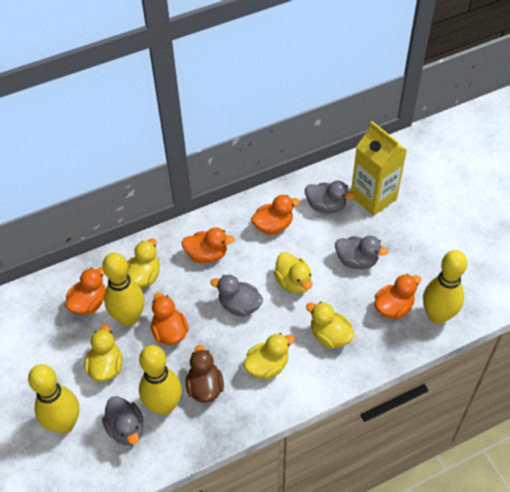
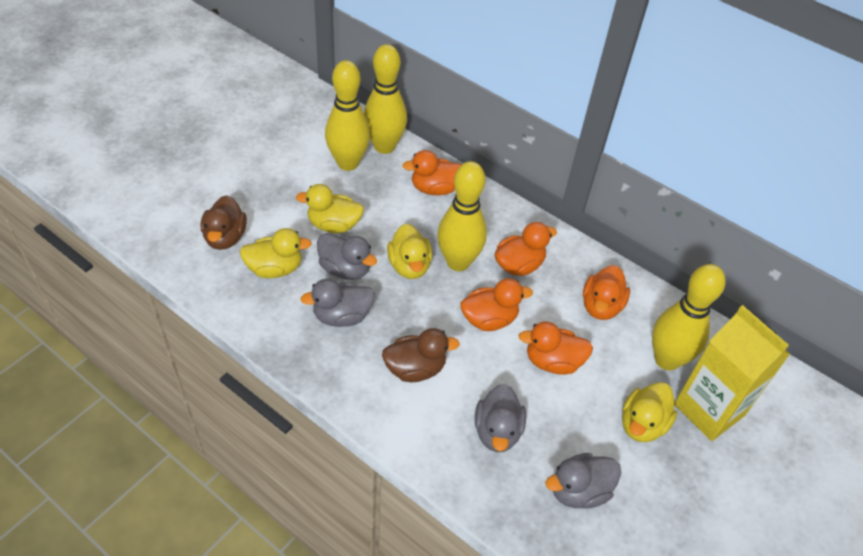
brown duck: 1 -> 2
yellow duck: 5 -> 4

